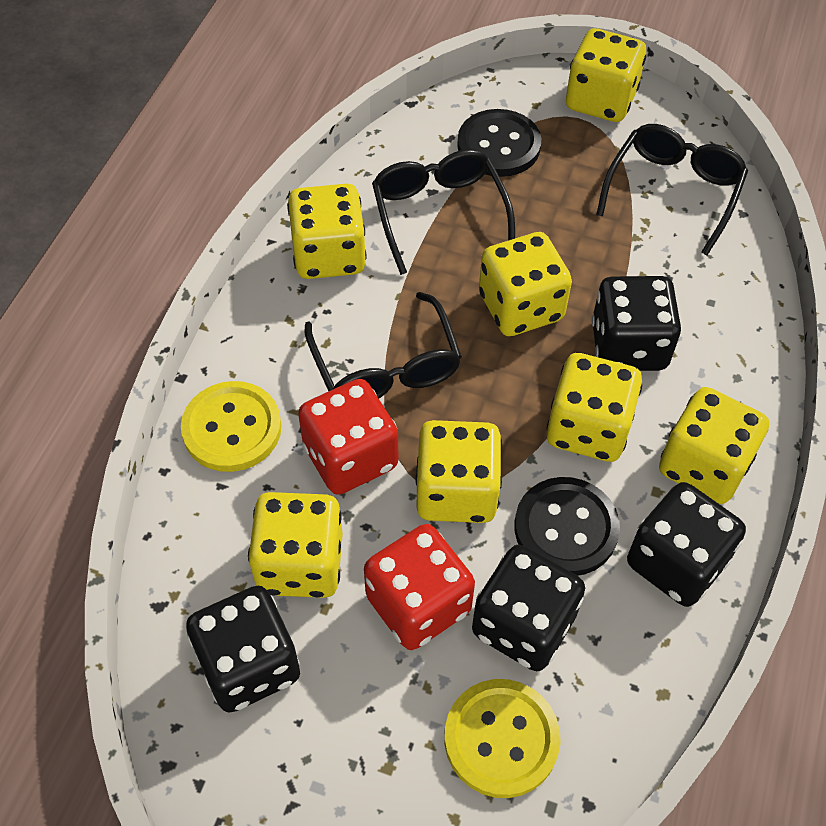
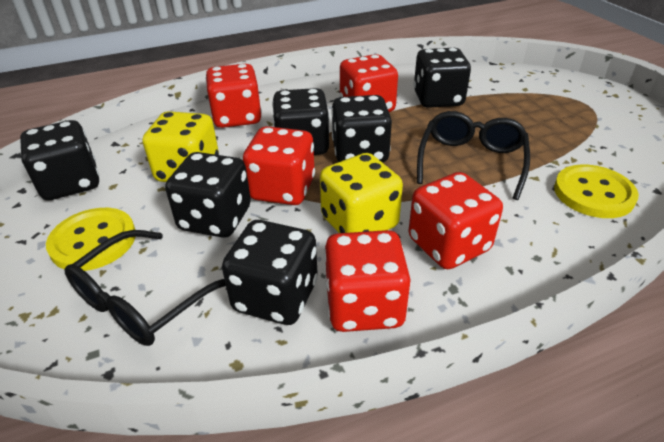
black button: 2 -> 0
black dice: 4 -> 6
black glasses: 3 -> 2
red dice: 2 -> 5
yellow dice: 7 -> 2

